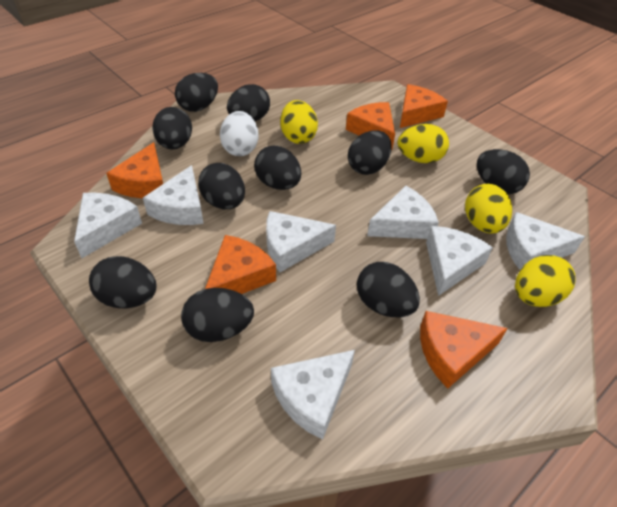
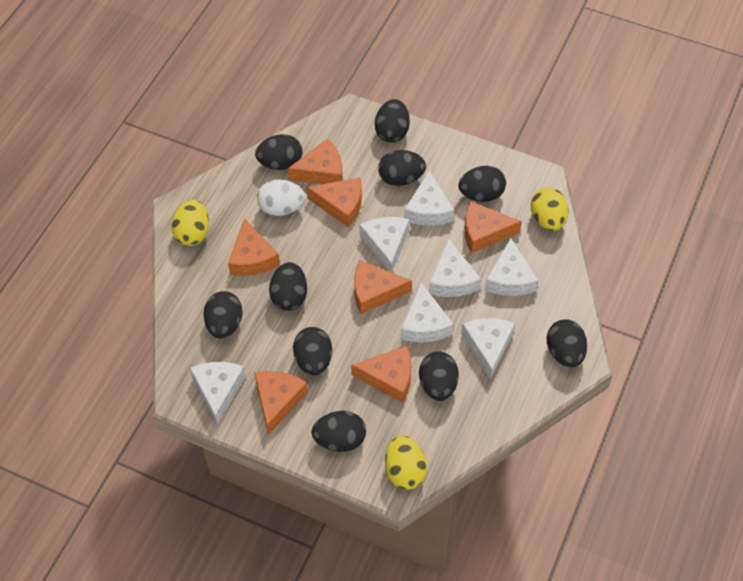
orange cheese: 5 -> 7
yellow egg: 4 -> 3

